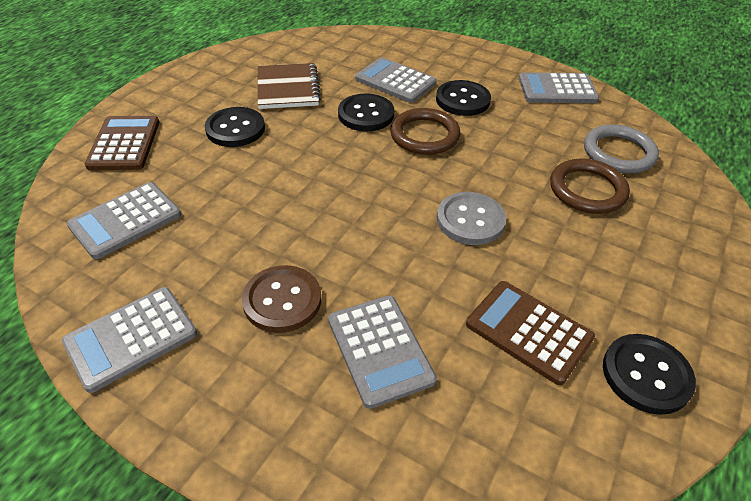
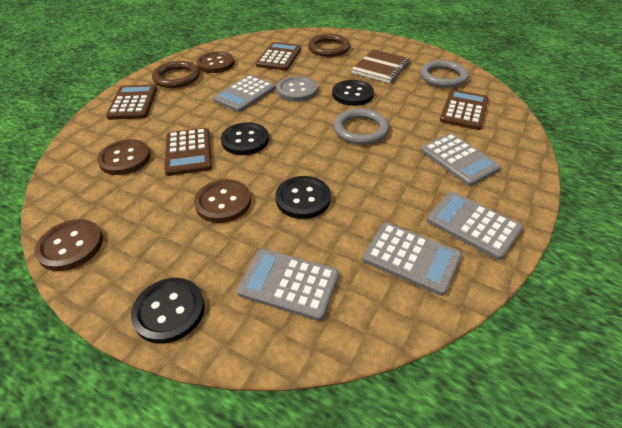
brown button: 1 -> 4
brown calculator: 2 -> 4
grey ring: 1 -> 2

